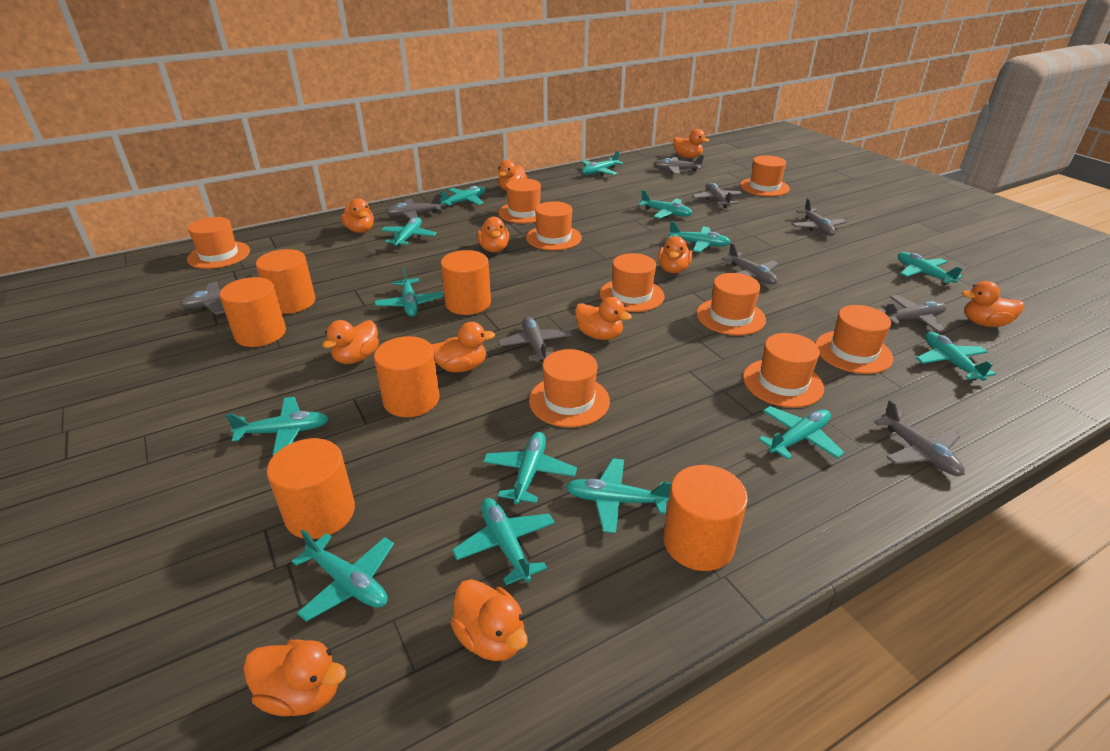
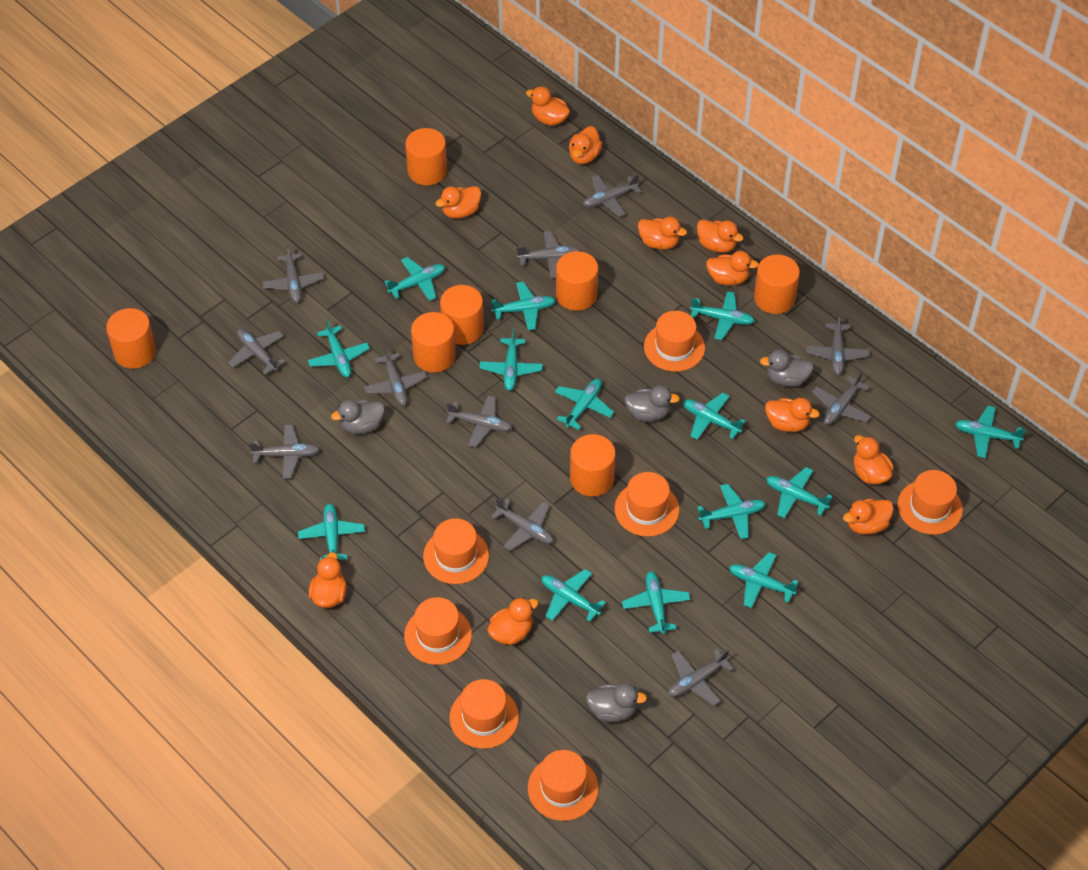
grey duck: 0 -> 4
grey plane: 9 -> 11
orange cylinder: 6 -> 7
orange hat: 9 -> 7

